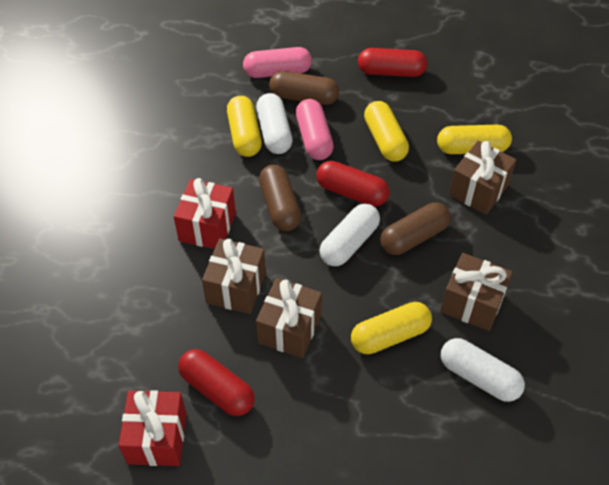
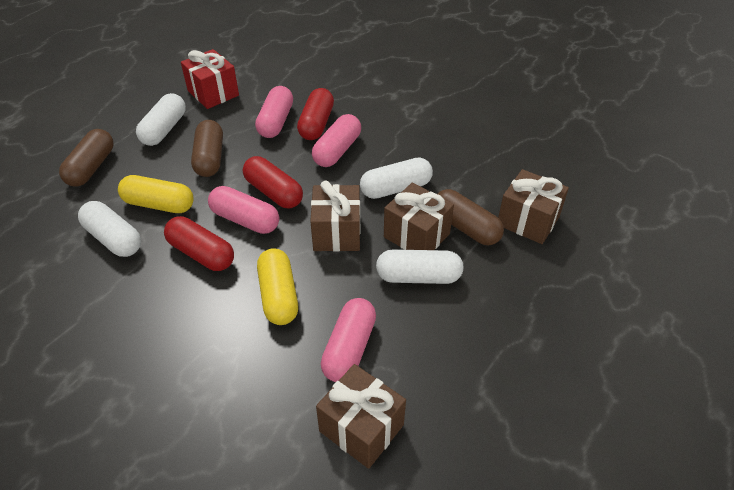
pink capsule: 2 -> 4
red gift: 2 -> 1
white capsule: 3 -> 4
yellow capsule: 4 -> 2

